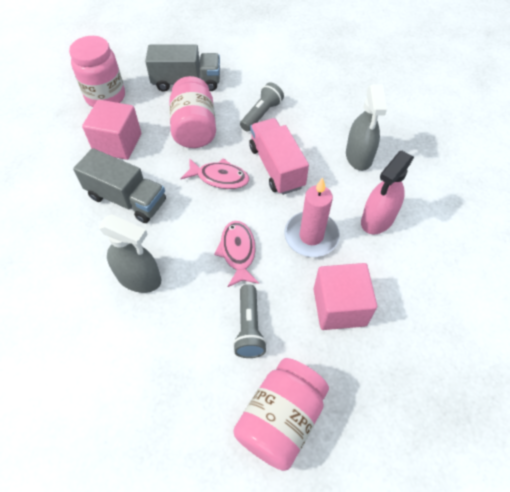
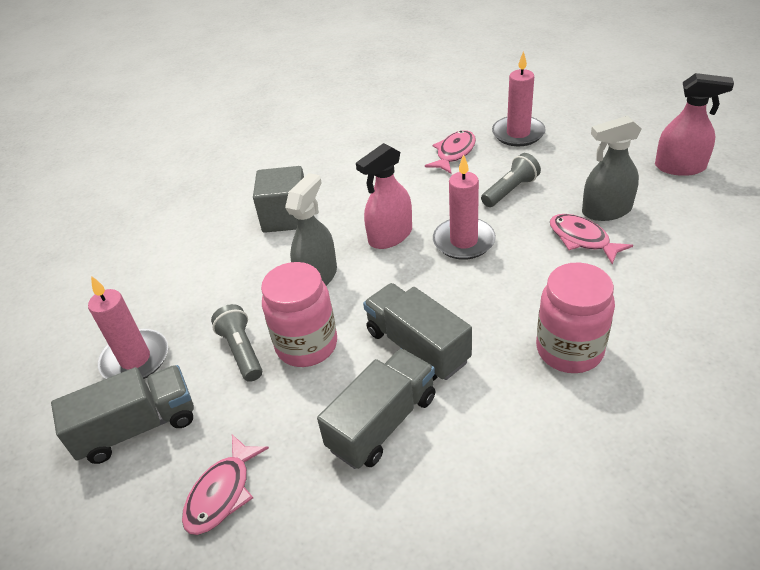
grey cube: 0 -> 1
grey truck: 2 -> 3
pink candle: 1 -> 3
pink cube: 2 -> 0
pink fish: 2 -> 3
pink jar: 3 -> 2
pink spray bottle: 1 -> 2
pink truck: 1 -> 0

